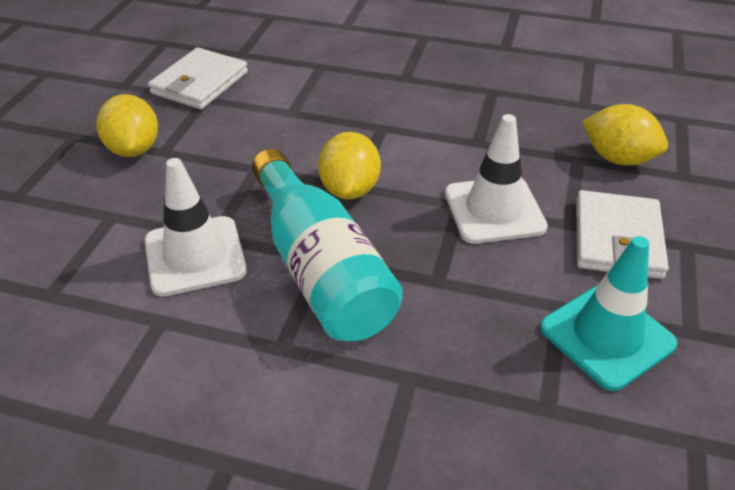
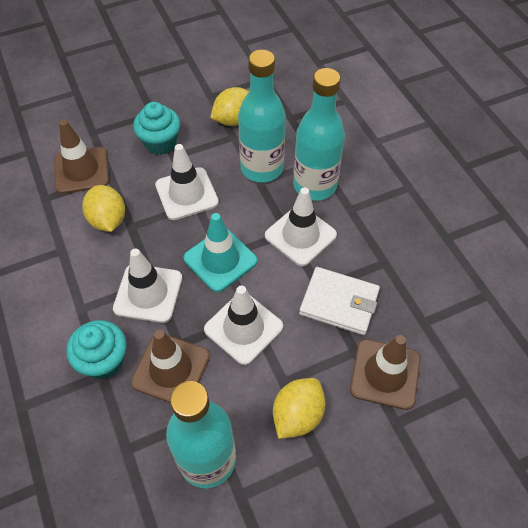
brown traffic cone: 0 -> 3
turquoise bottle: 1 -> 3
turquoise cupcake: 0 -> 2
white traffic cone: 2 -> 4
white wallet: 2 -> 1

